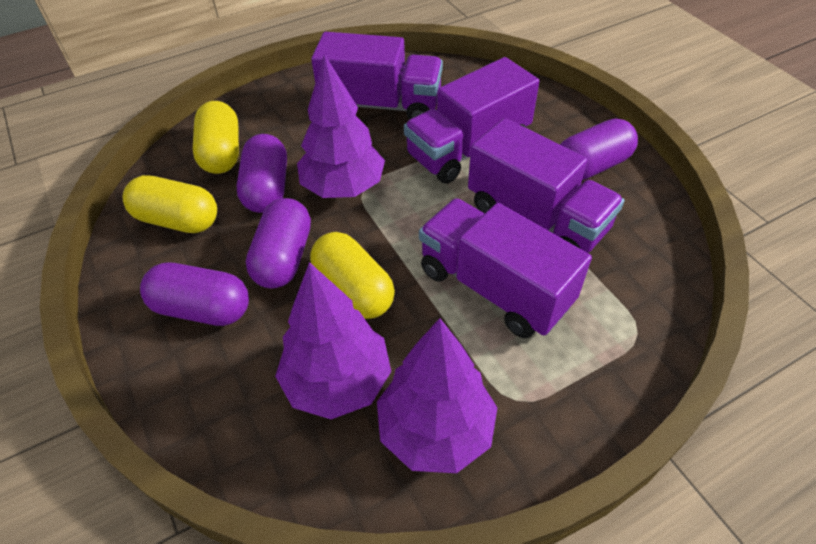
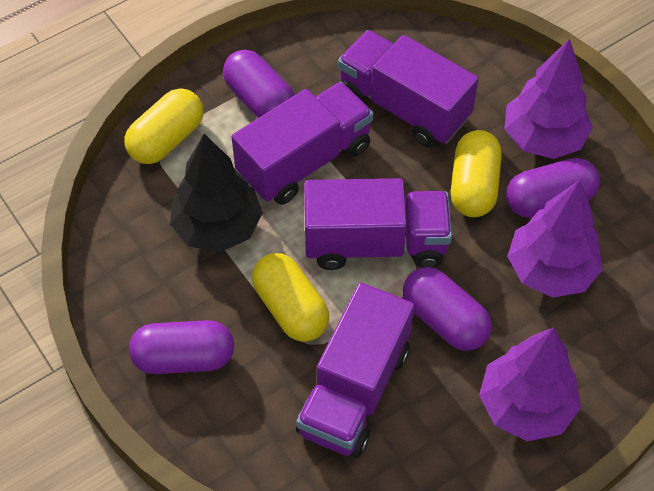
black tree: 0 -> 1

